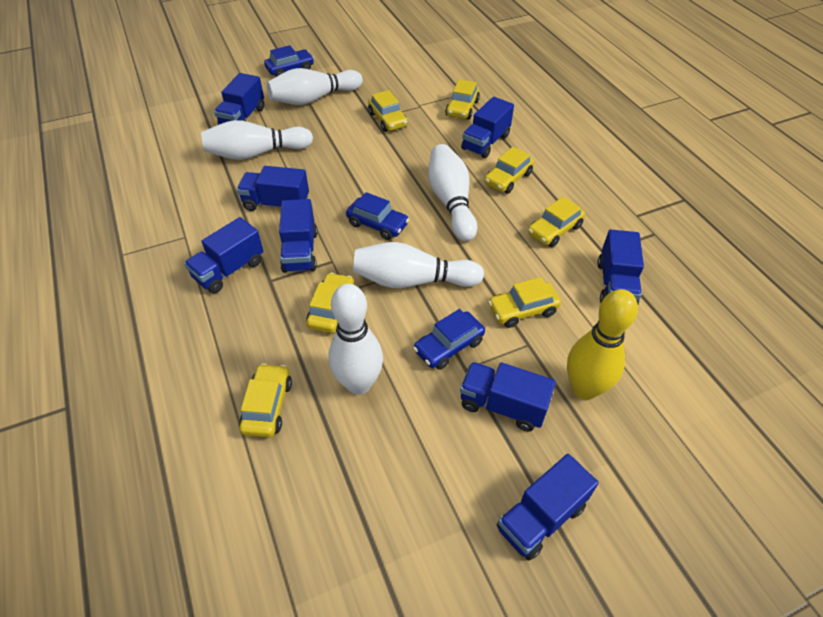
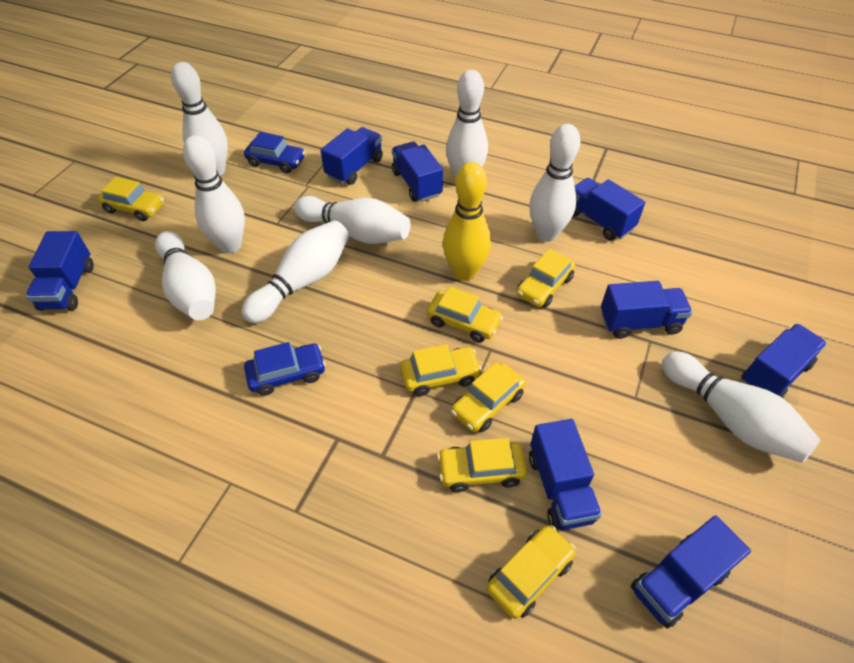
blue car: 3 -> 2
white bowling pin: 5 -> 8

